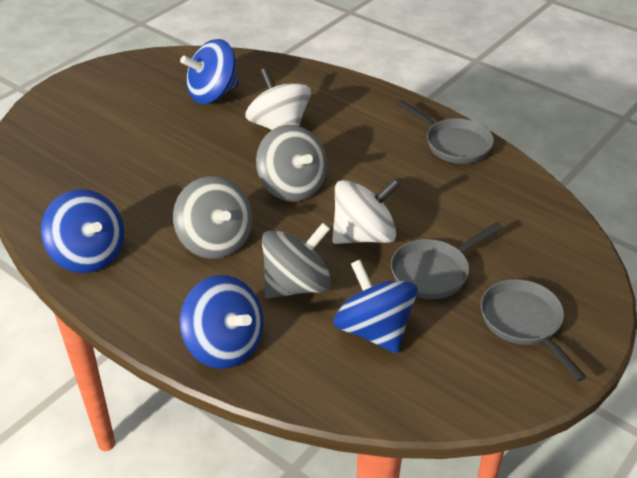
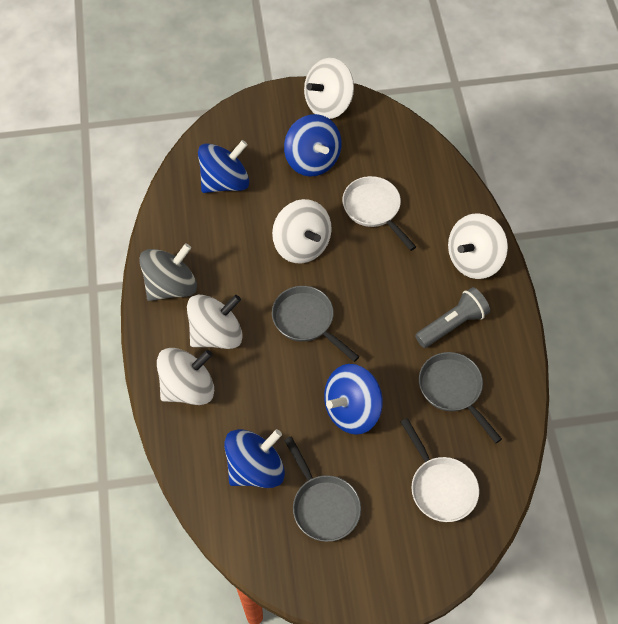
grey flashlight: 0 -> 1
grey spinning top: 3 -> 1
white pan: 0 -> 2
white spinning top: 2 -> 5

